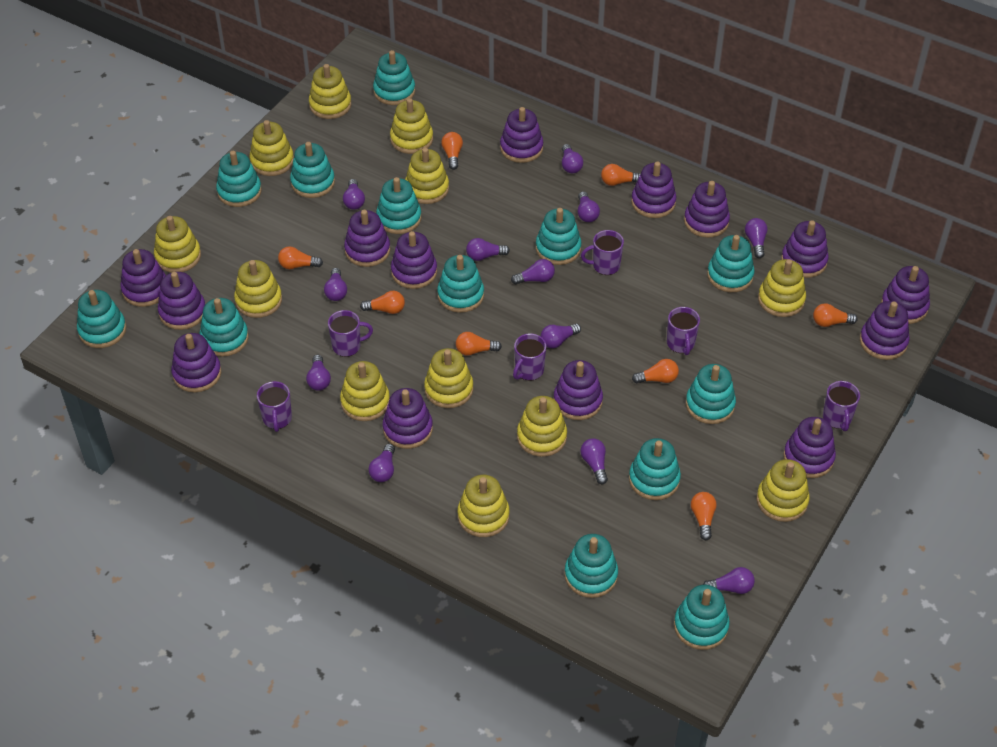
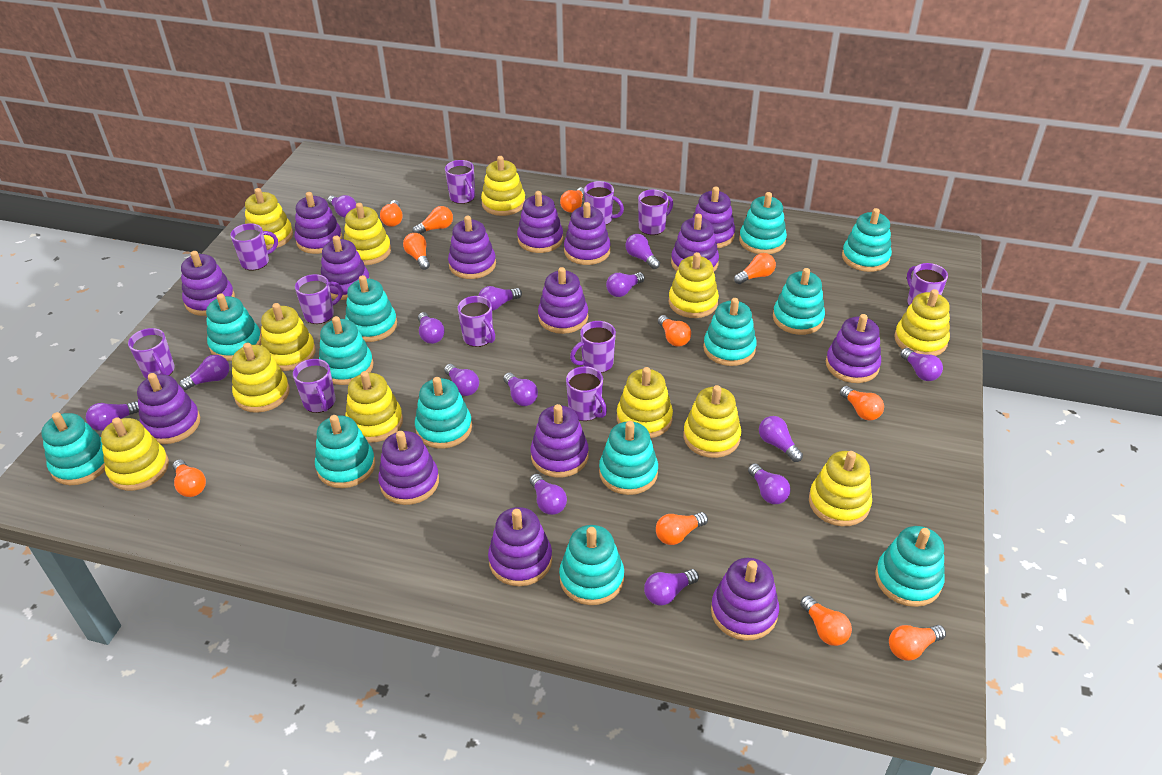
orange light bulb: 8 -> 11
purple light bulb: 12 -> 14
purple mug: 6 -> 11
purple stacking toy: 14 -> 15

